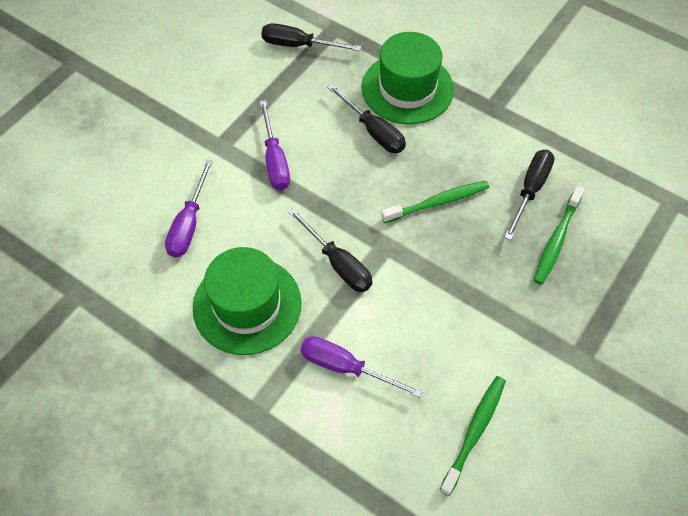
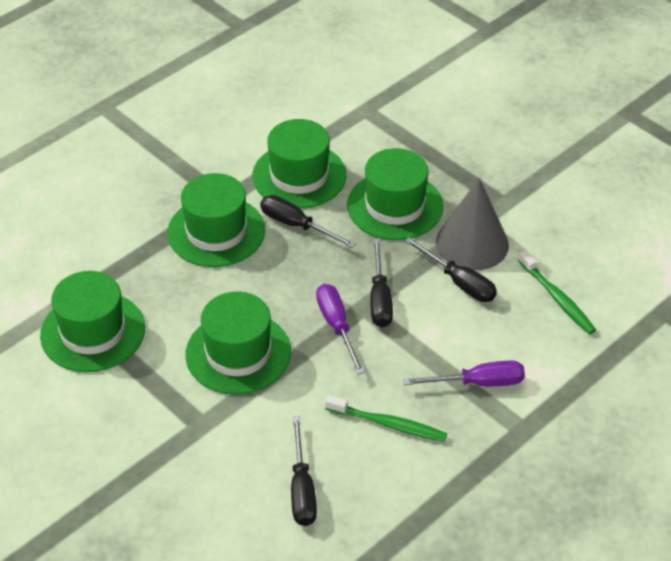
green hat: 2 -> 5
green toothbrush: 3 -> 2
grey cone: 0 -> 1
purple screwdriver: 3 -> 2

